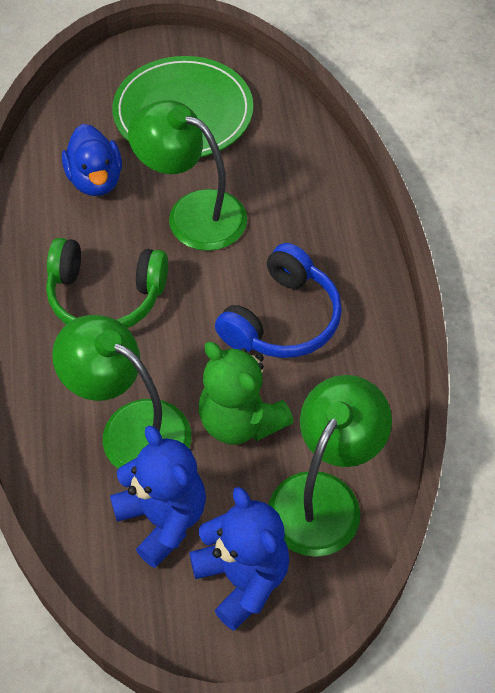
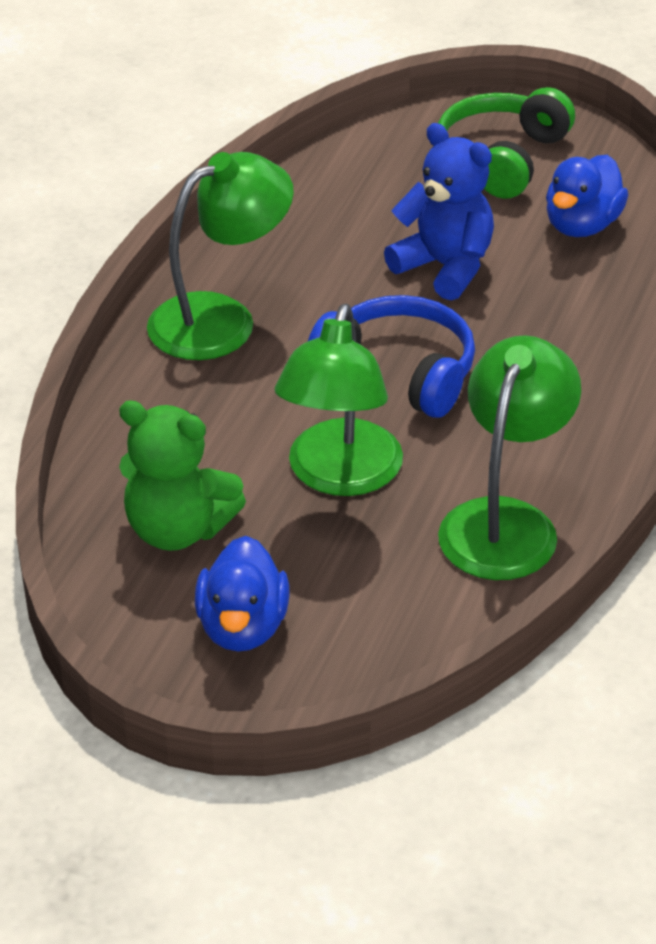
blue duck: 1 -> 2
blue teddy bear: 2 -> 1
green plate: 1 -> 0

